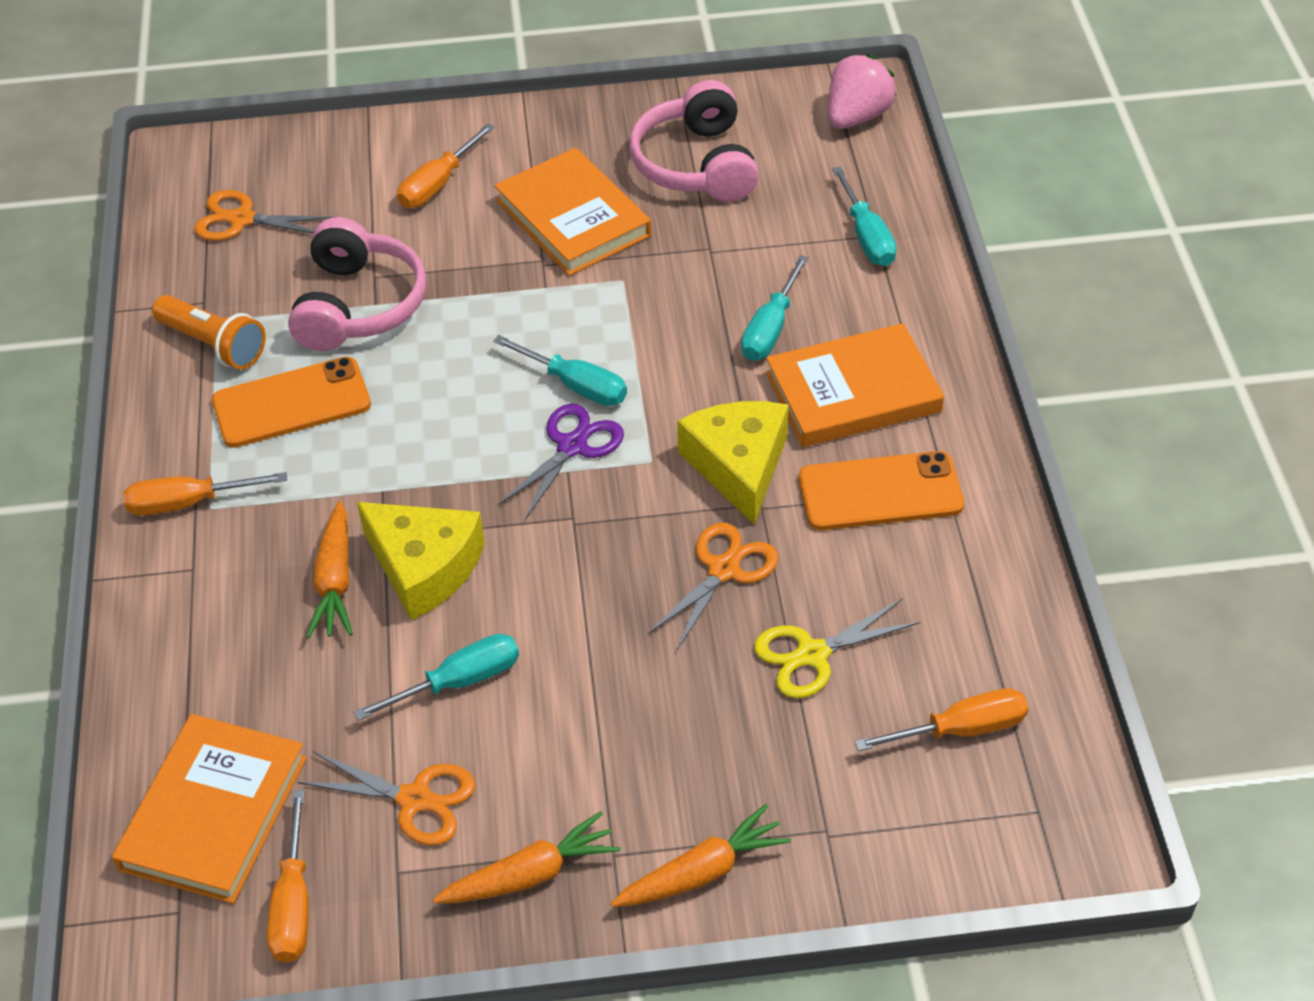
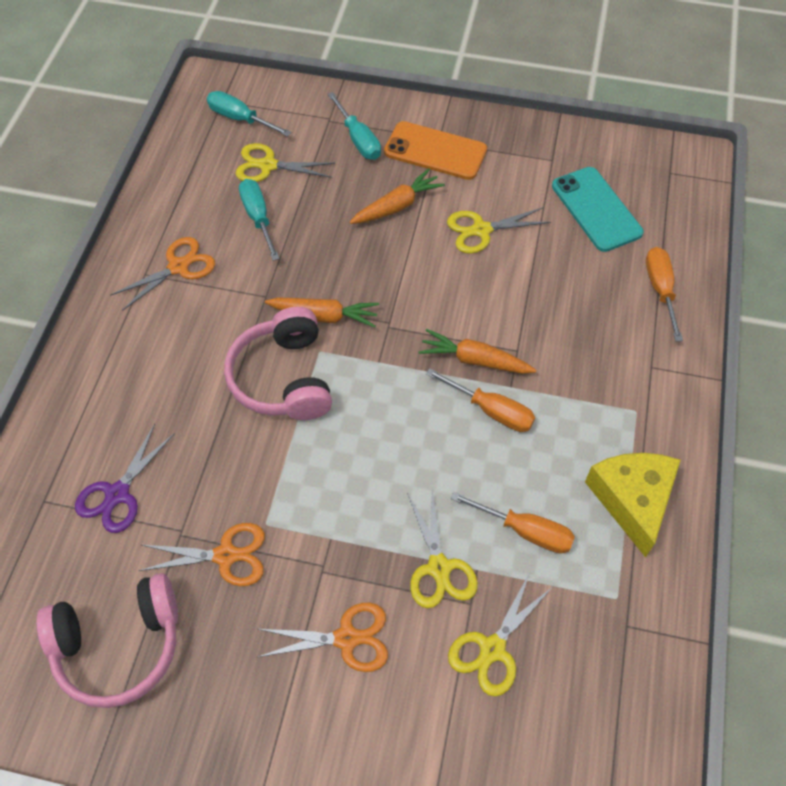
orange book: 3 -> 0
orange flashlight: 1 -> 0
orange phone: 2 -> 1
orange screwdriver: 4 -> 3
pink strawberry: 1 -> 0
turquoise phone: 0 -> 1
turquoise screwdriver: 4 -> 3
yellow cheese: 2 -> 1
yellow scissors: 1 -> 4

